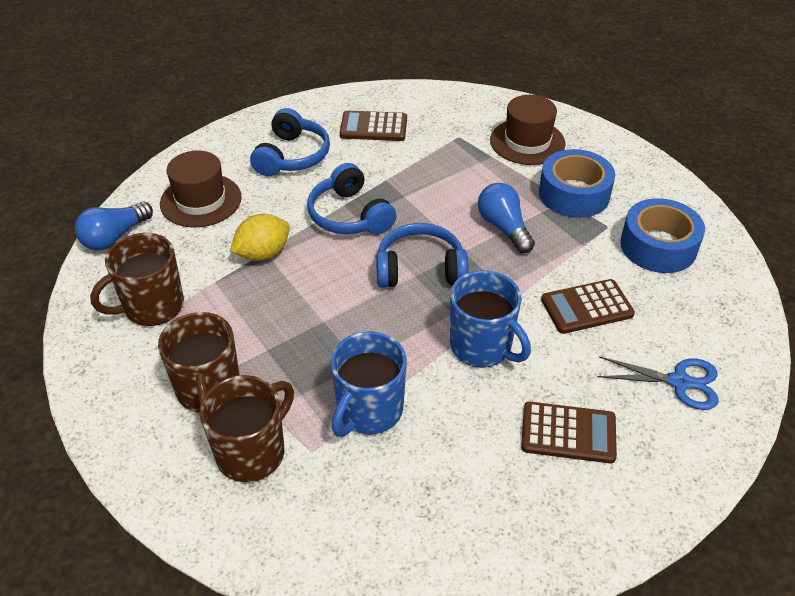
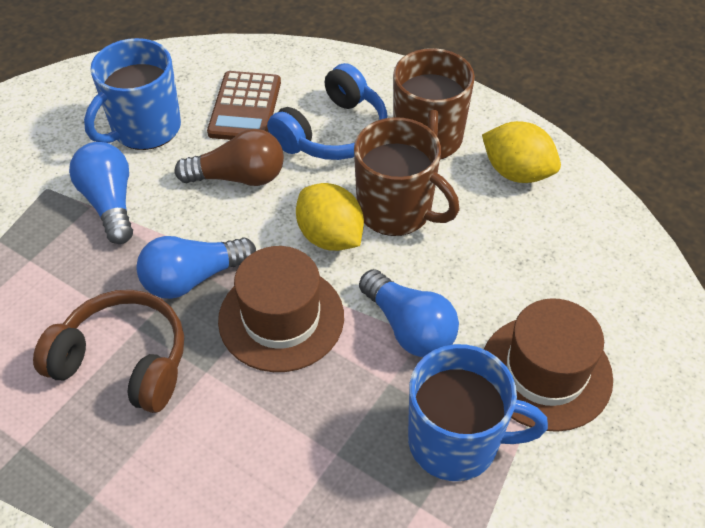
blue headphones: 3 -> 1
blue light bulb: 2 -> 3
blue scissors: 1 -> 0
blue tape: 2 -> 0
brown calculator: 3 -> 1
brown headphones: 0 -> 1
brown light bulb: 0 -> 1
brown mug: 3 -> 2
yellow lemon: 1 -> 2

